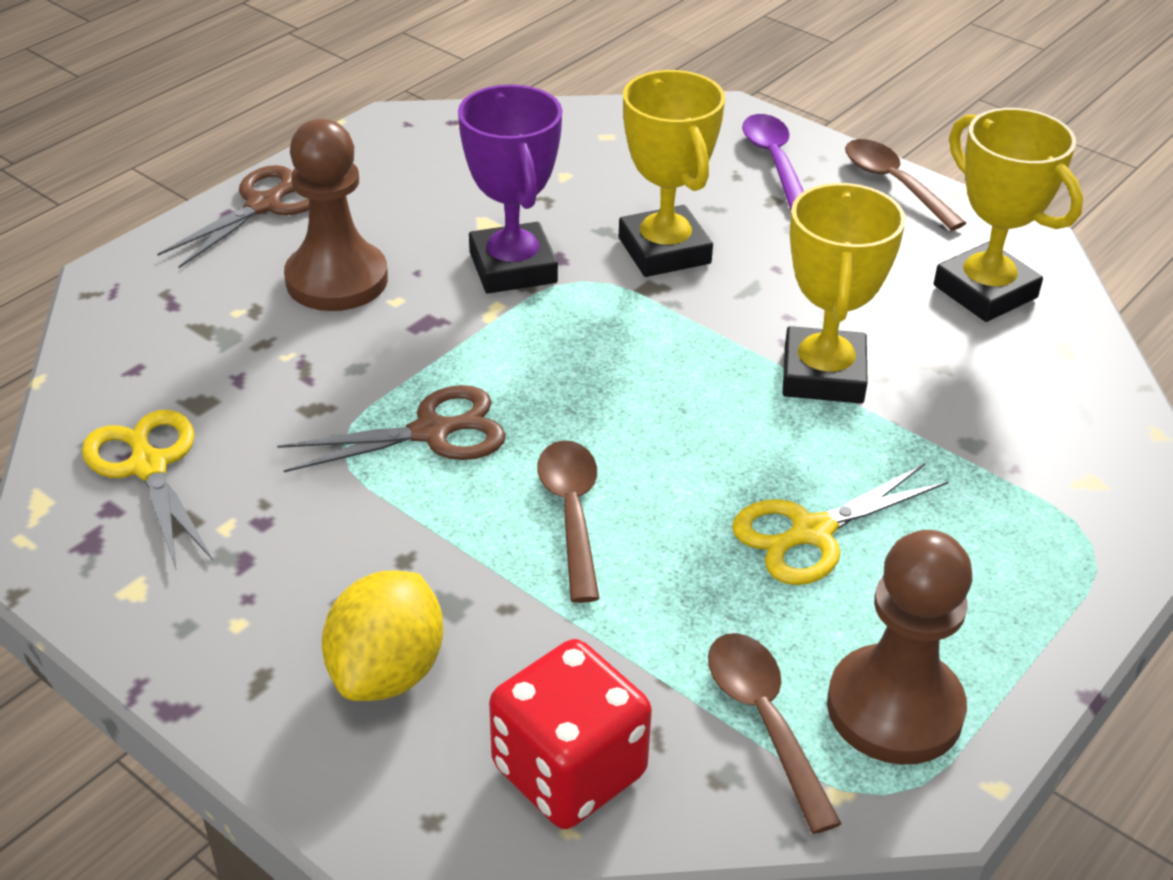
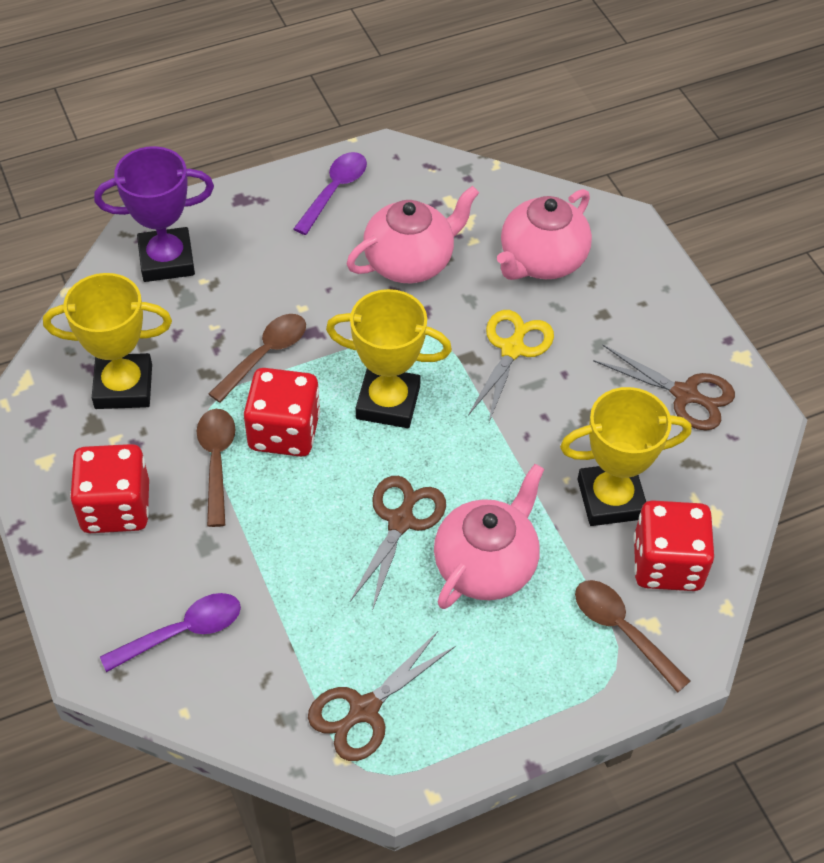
brown pawn: 2 -> 0
brown scissors: 2 -> 3
pink teapot: 0 -> 3
purple spoon: 1 -> 2
red dice: 1 -> 3
yellow lemon: 1 -> 0
yellow scissors: 2 -> 1

